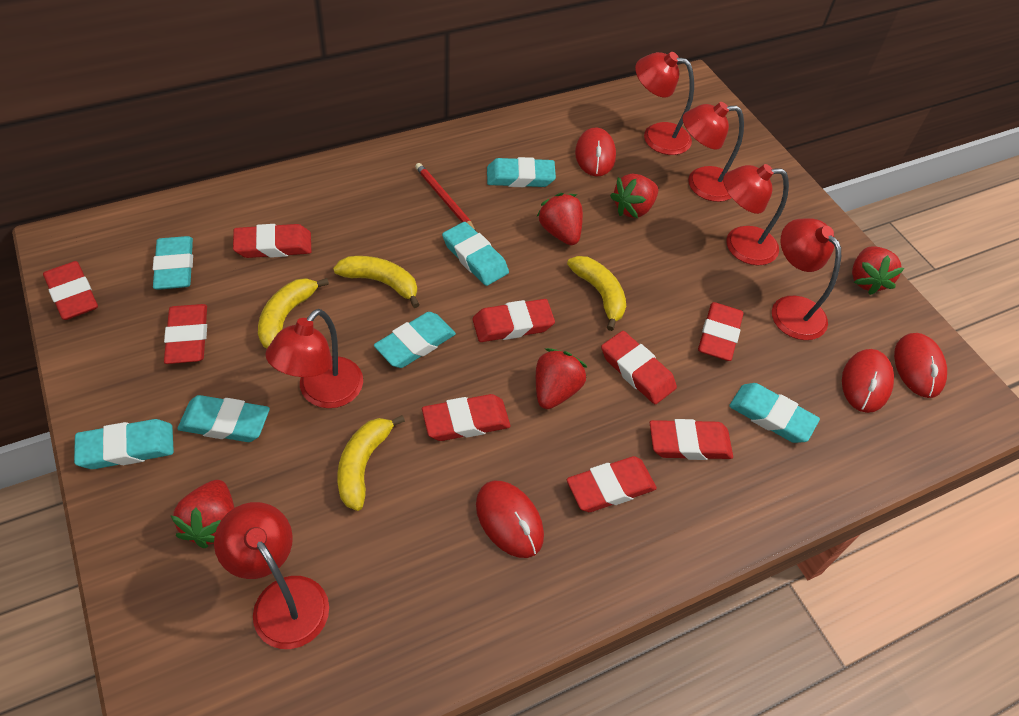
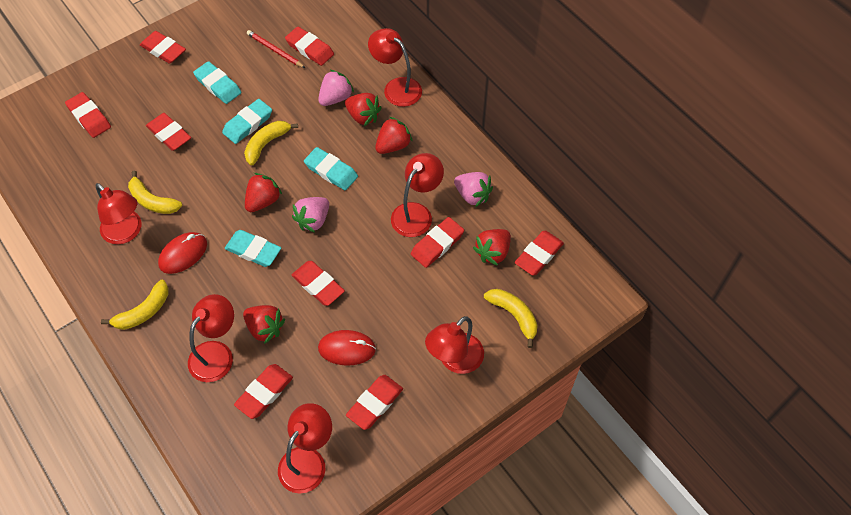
pink strawberry: 0 -> 3
red mouse: 4 -> 2
turquoise eraser: 7 -> 4

